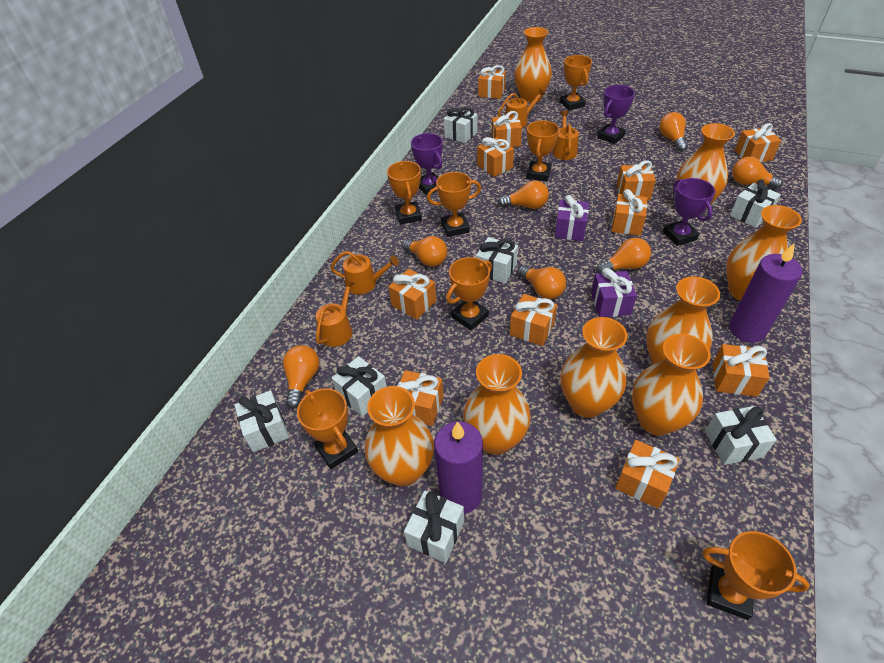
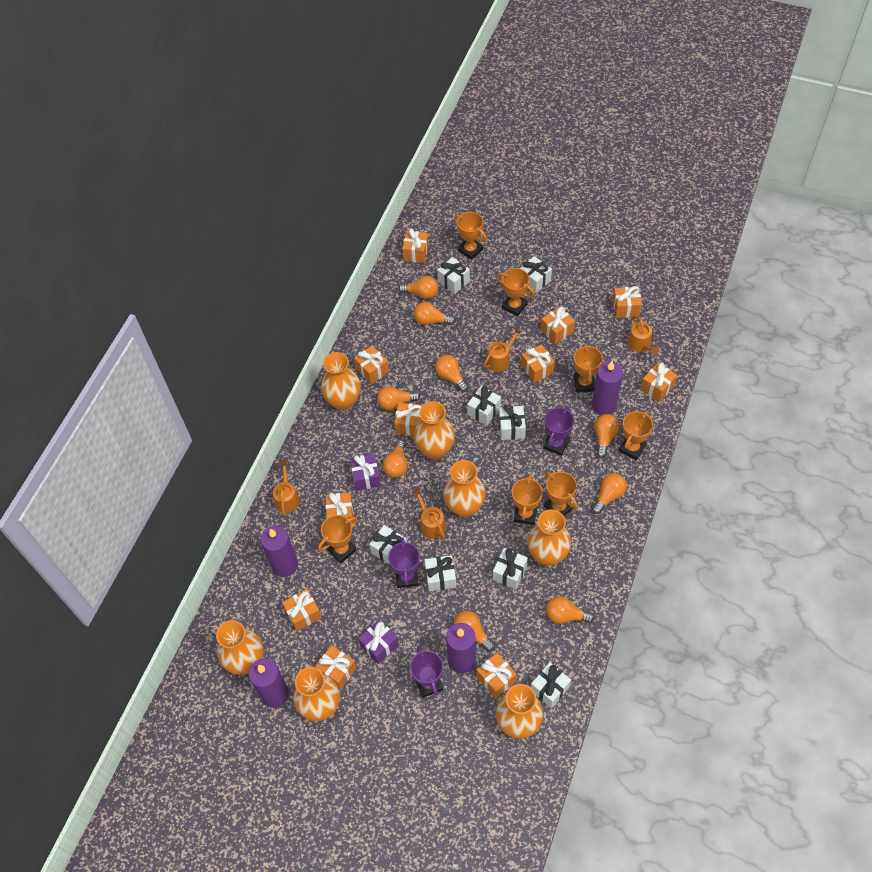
orange light bulb: 7 -> 9
orange vase: 8 -> 7
purple candle: 2 -> 4
white gift: 7 -> 8

